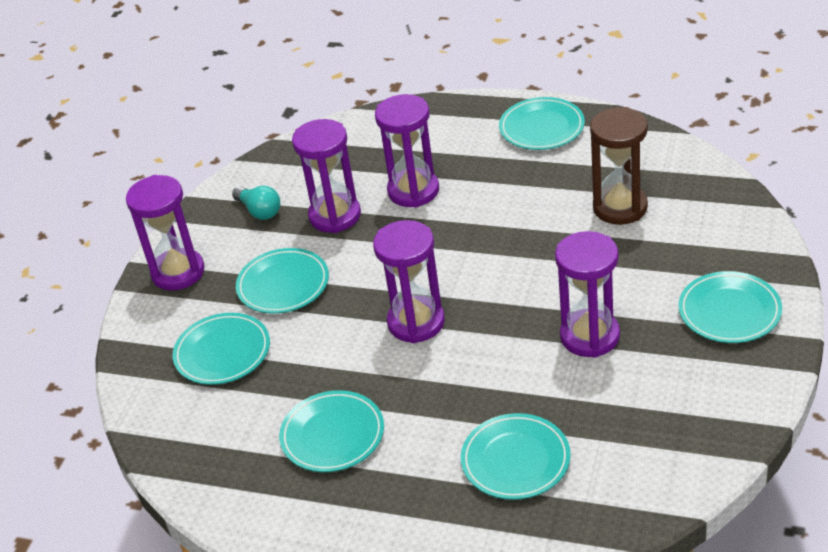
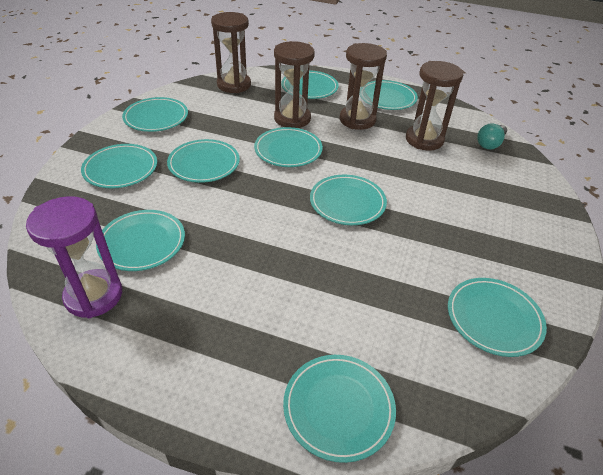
brown hourglass: 1 -> 4
purple hourglass: 5 -> 1
turquoise plate: 6 -> 10

